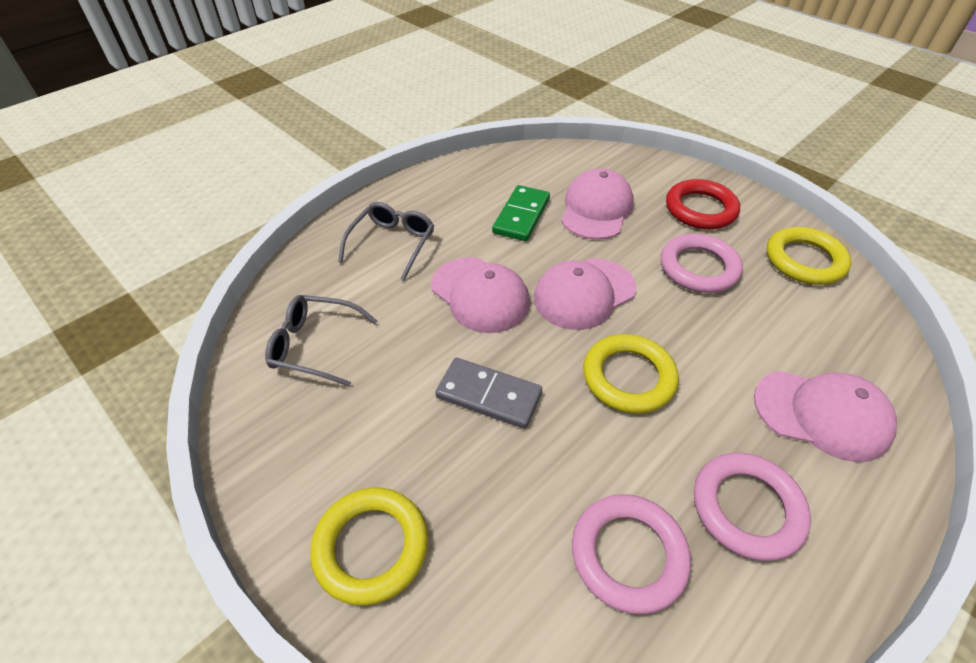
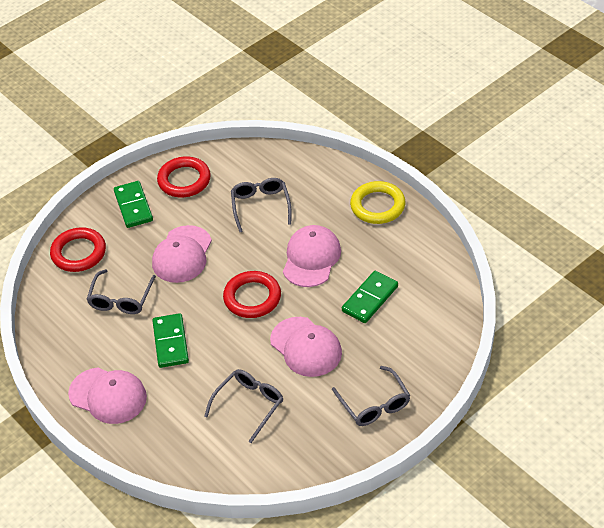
green domino: 1 -> 3
grey domino: 1 -> 0
grey glasses: 2 -> 4
pink ring: 3 -> 0
red ring: 1 -> 3
yellow ring: 3 -> 1

